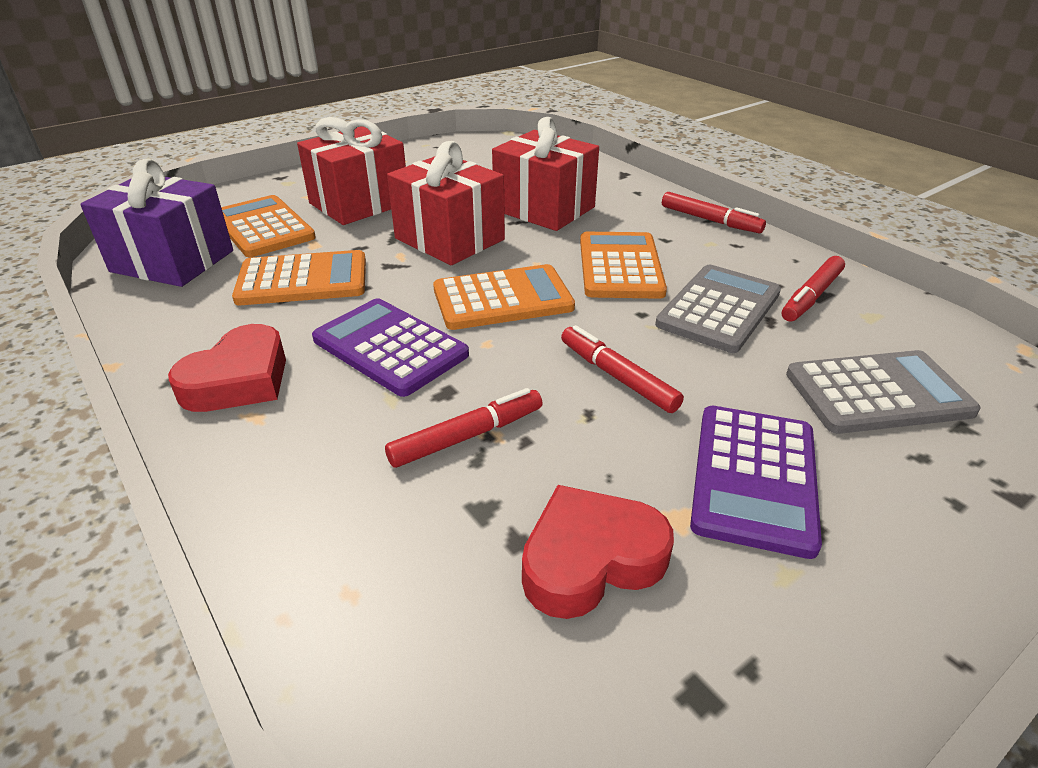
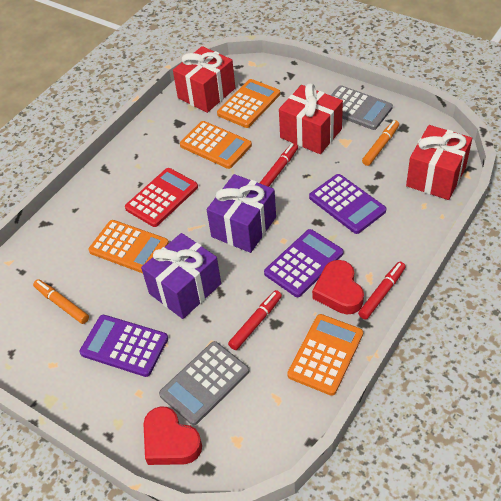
orange marker: 0 -> 2
purple calculator: 2 -> 3
purple gift: 1 -> 2
red calculator: 0 -> 1
red marker: 4 -> 3

